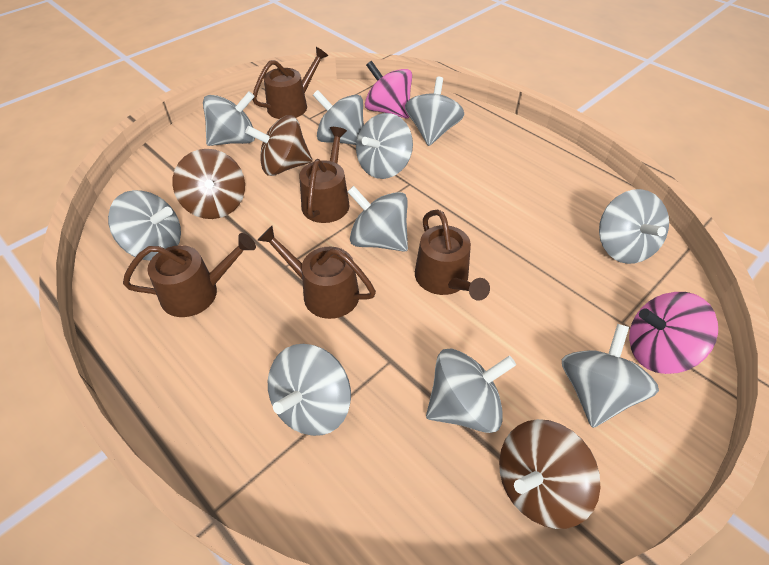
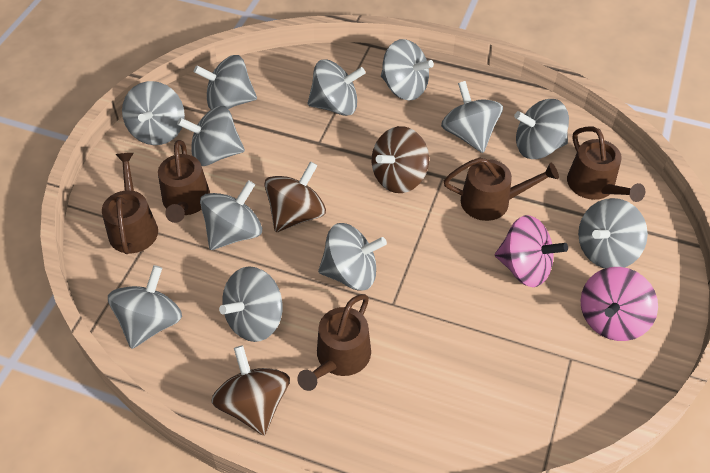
grey spinning top: 10 -> 12

